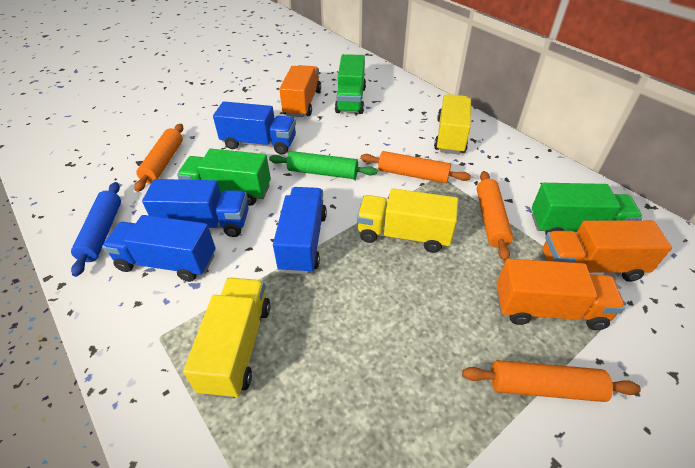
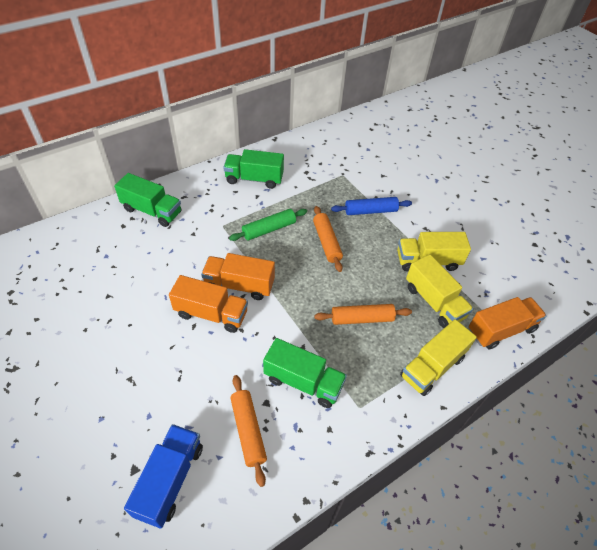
blue truck: 4 -> 1
orange rolling pin: 4 -> 3

